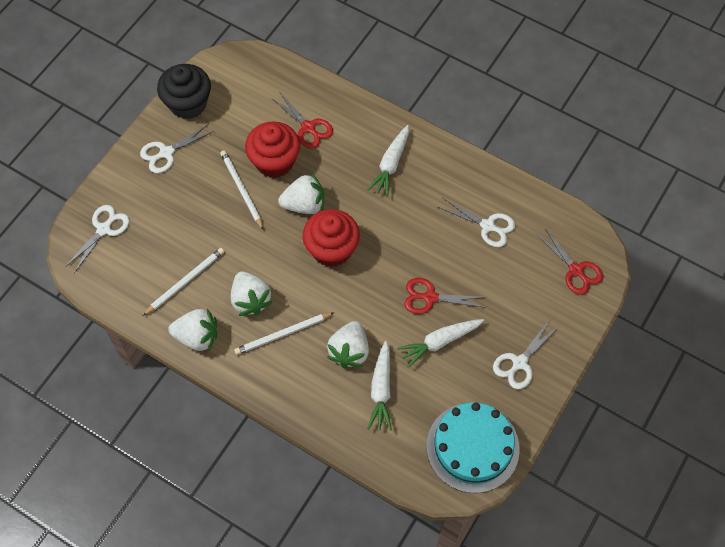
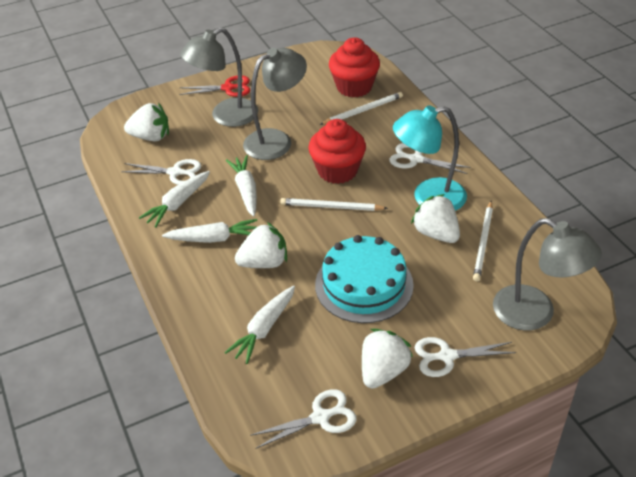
black cupcake: 1 -> 0
grey lamp: 0 -> 3
red scissors: 3 -> 1
turquoise lamp: 0 -> 1
white carrot: 3 -> 4

